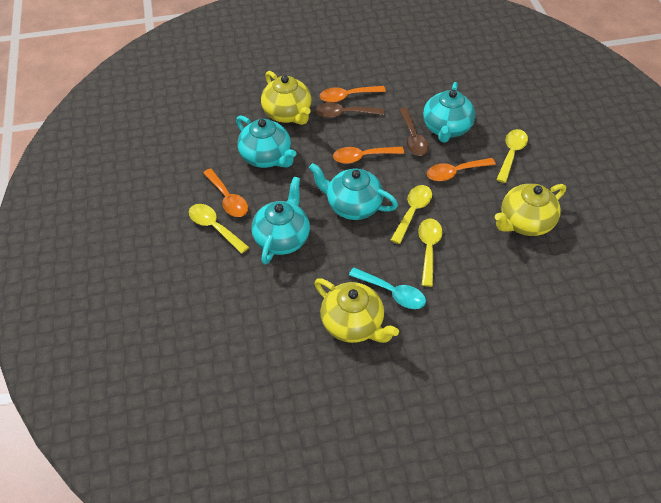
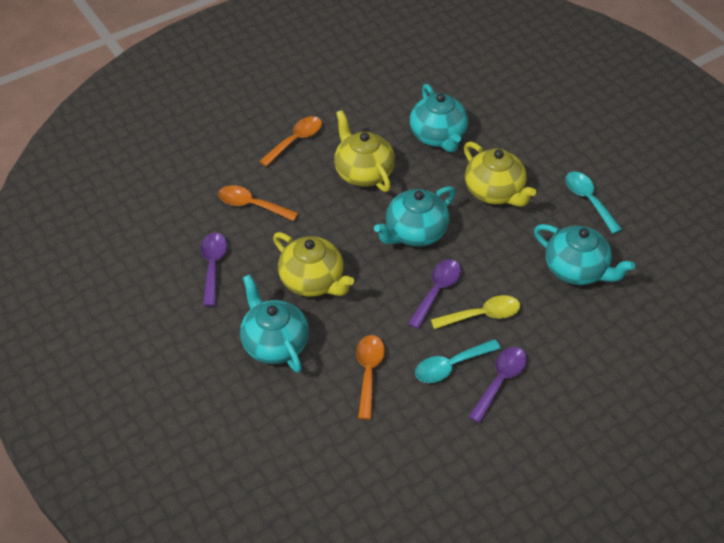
brown spoon: 2 -> 0
orange spoon: 4 -> 3
purple spoon: 0 -> 3
turquoise spoon: 1 -> 2
yellow spoon: 4 -> 1

